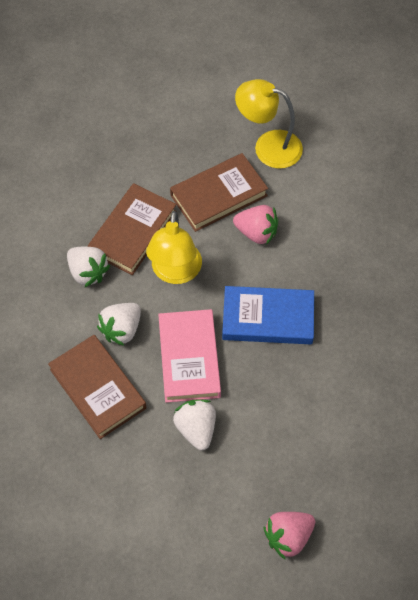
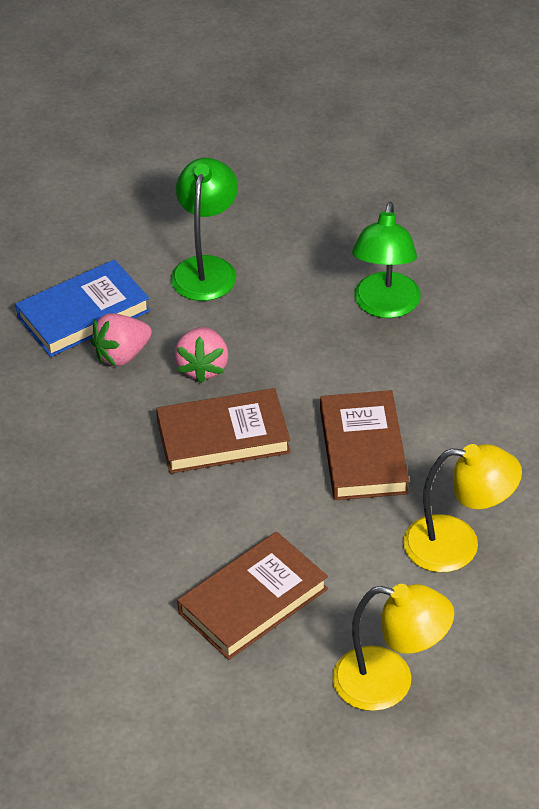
green lamp: 0 -> 2
pink book: 1 -> 0
white strawberry: 3 -> 0

